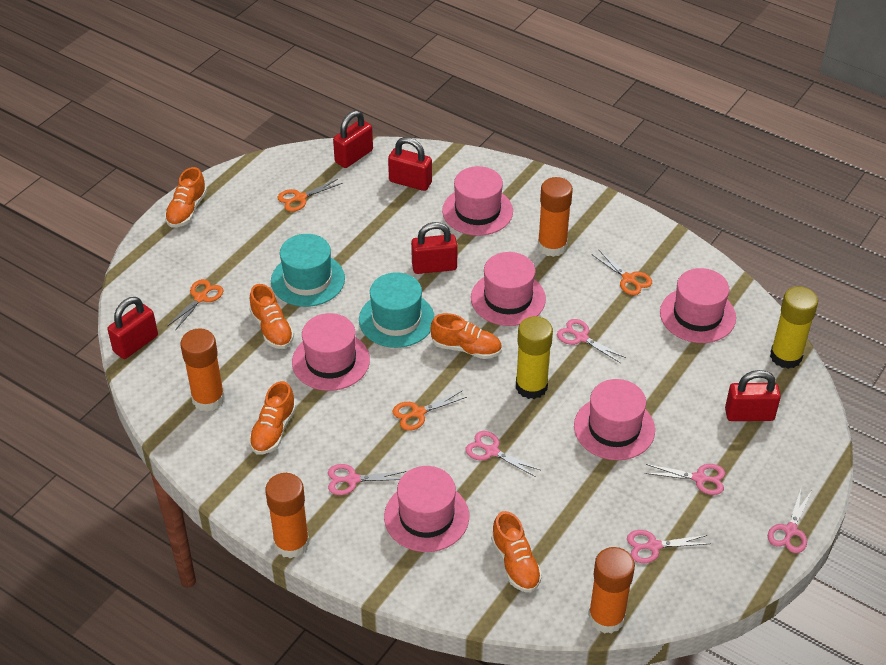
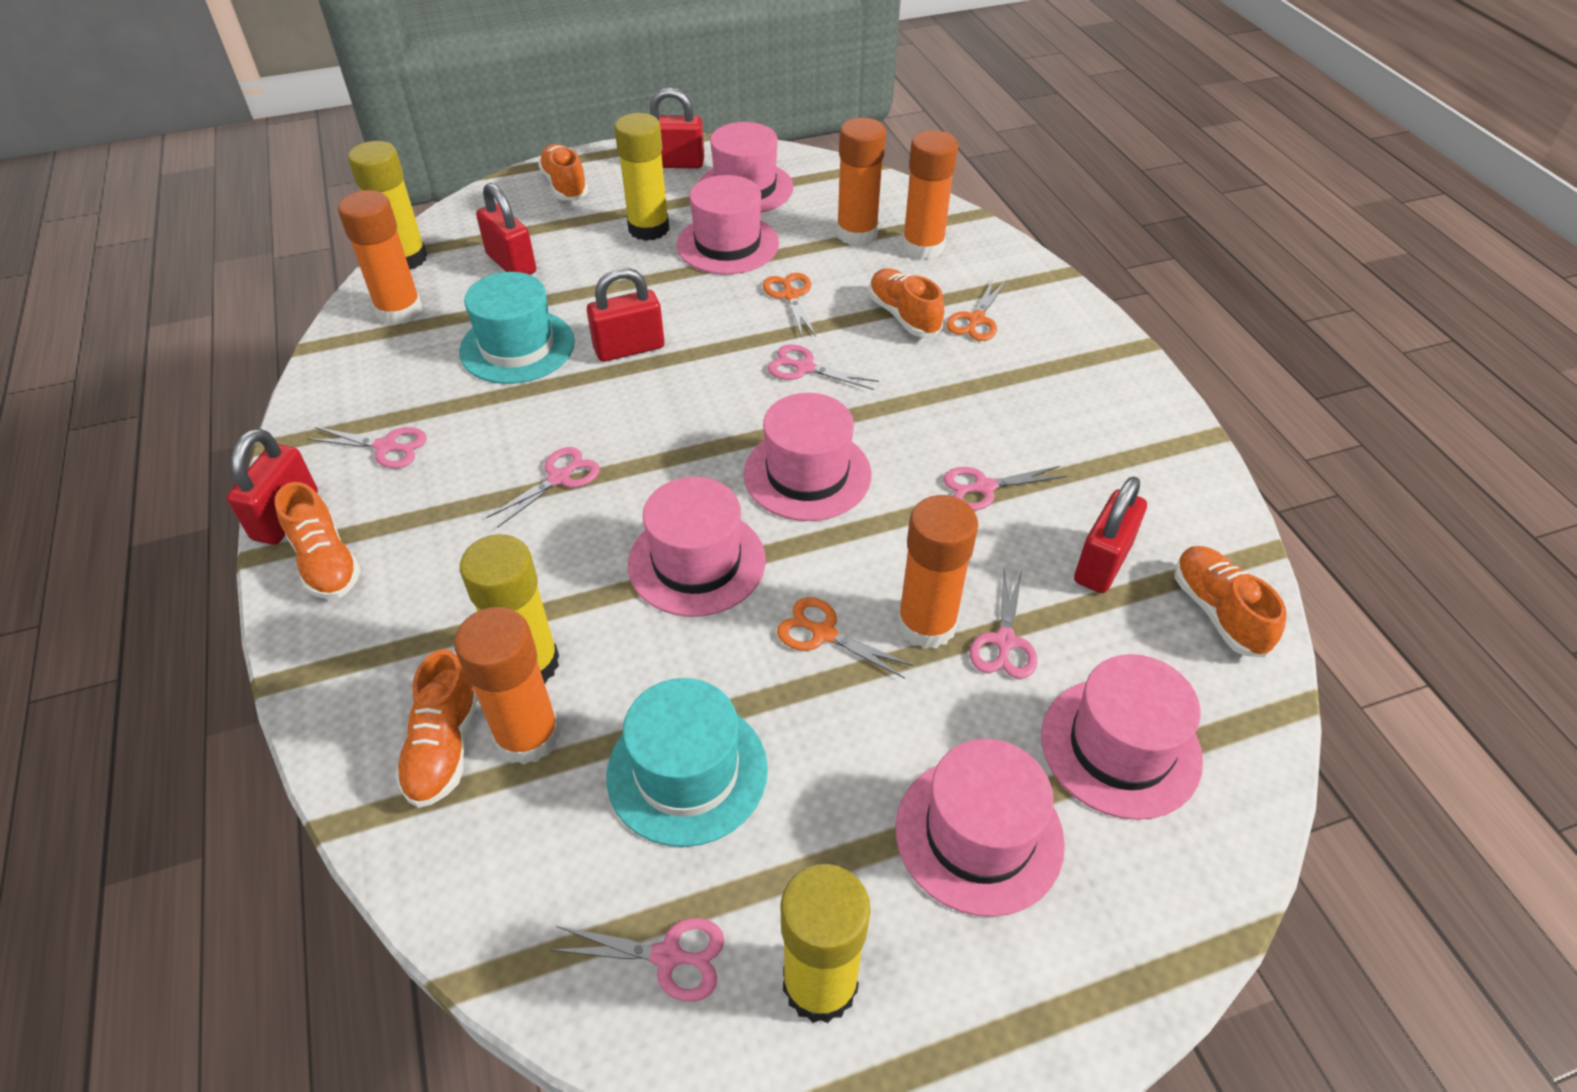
orange glue stick: 4 -> 5
orange scissors: 4 -> 3
yellow glue stick: 2 -> 4

